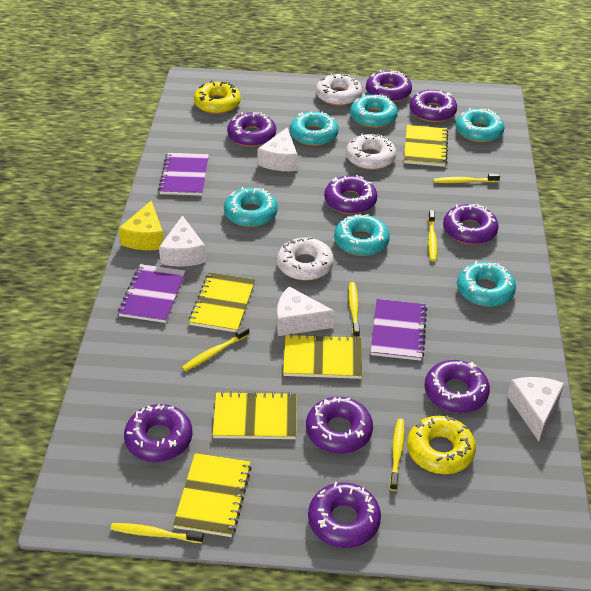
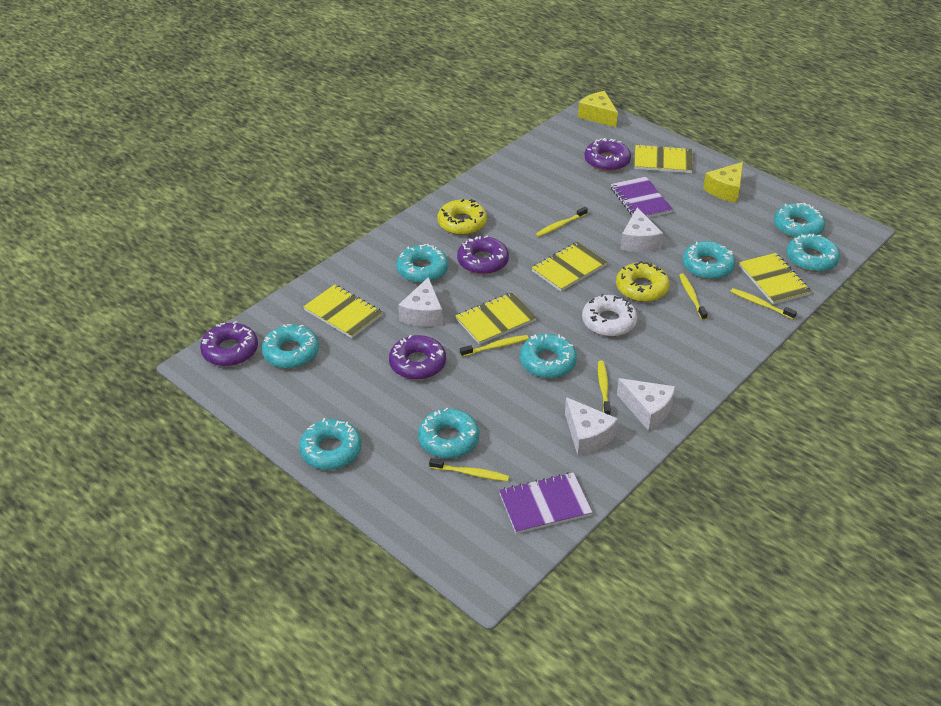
purple donut: 9 -> 4
purple notebook: 3 -> 2
turquoise donut: 6 -> 8
white donut: 3 -> 1
yellow cheese: 1 -> 2

